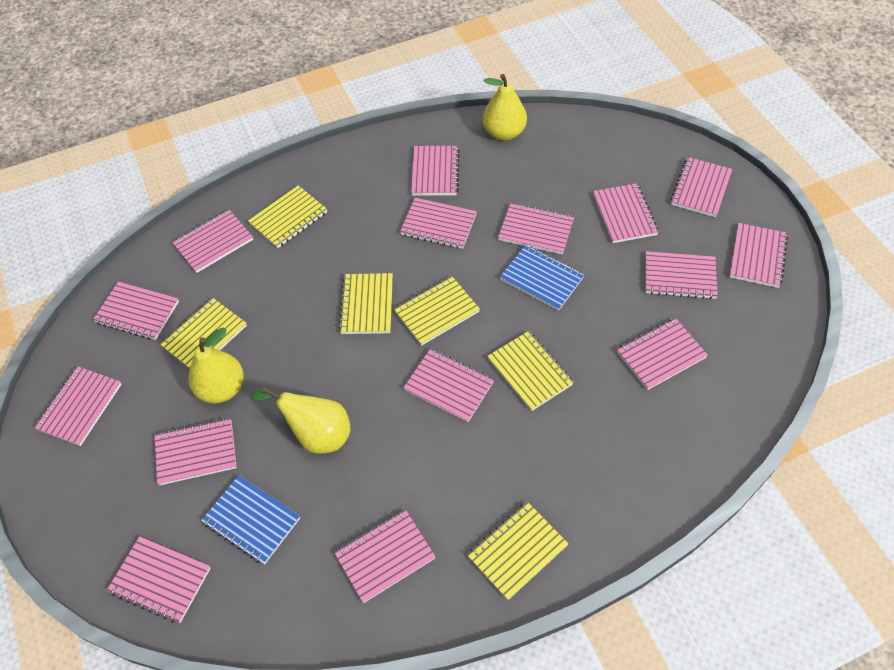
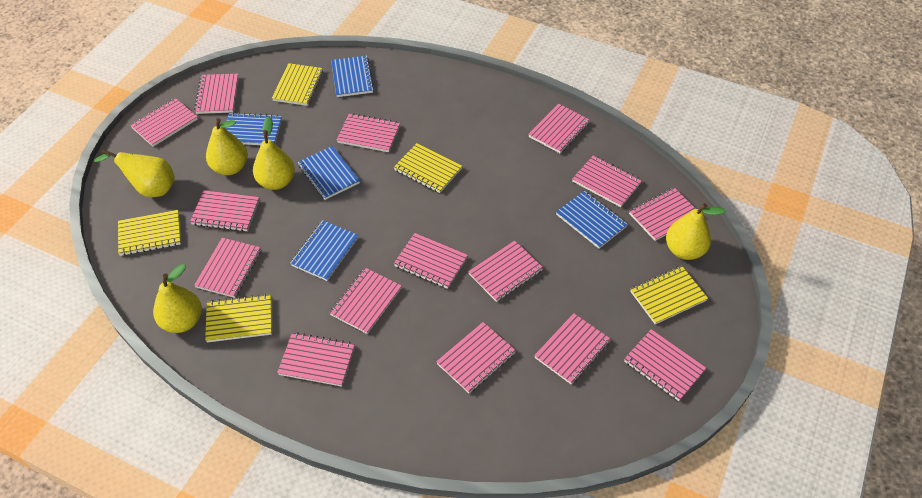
blue notebook: 2 -> 5
yellow notebook: 6 -> 5
yellow pear: 3 -> 5

